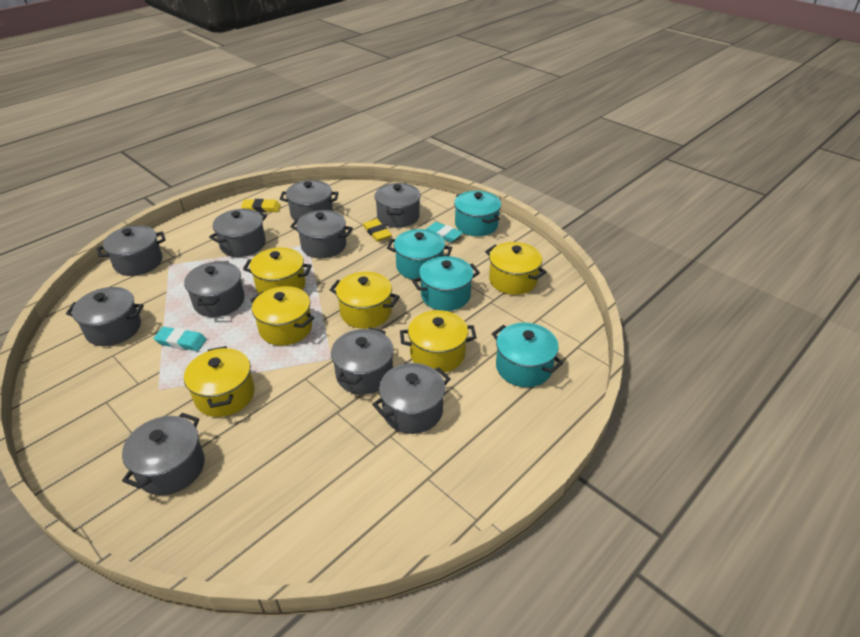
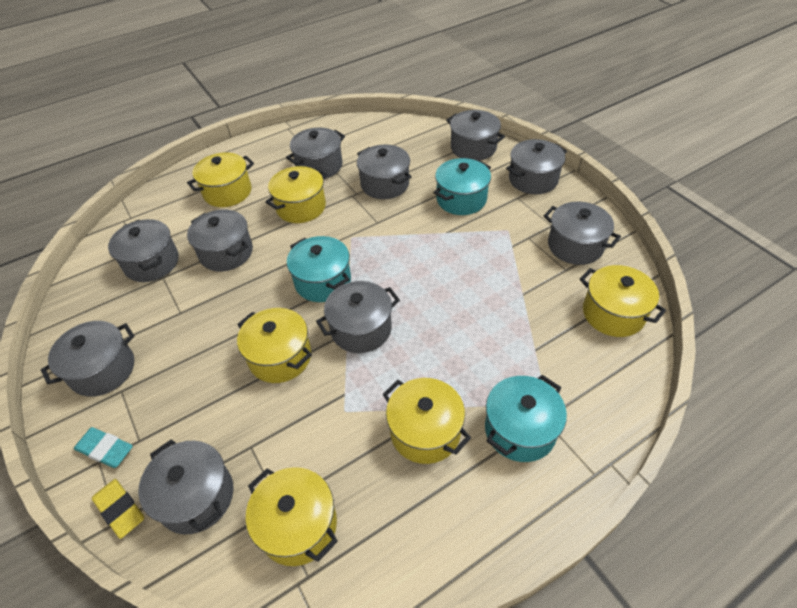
turquoise eraser: 2 -> 1
turquoise pot: 4 -> 3
yellow eraser: 2 -> 1

